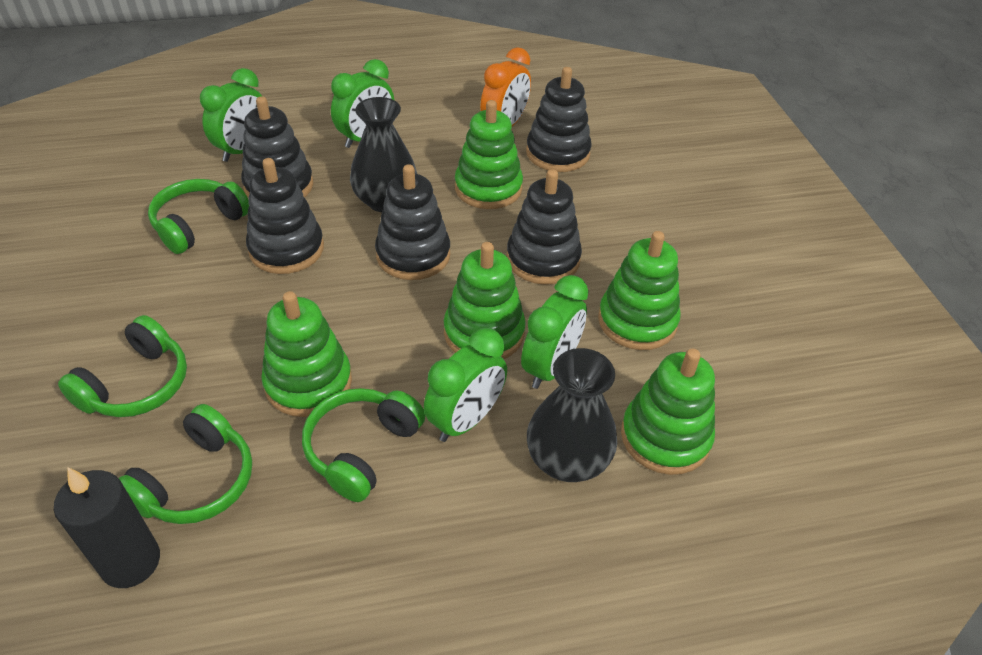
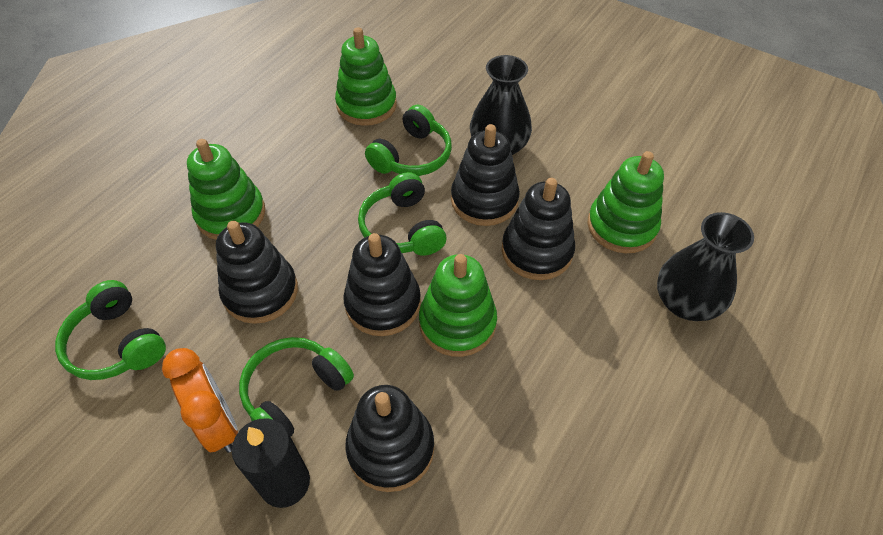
green clock: 4 -> 0
green stacking toy: 5 -> 4

